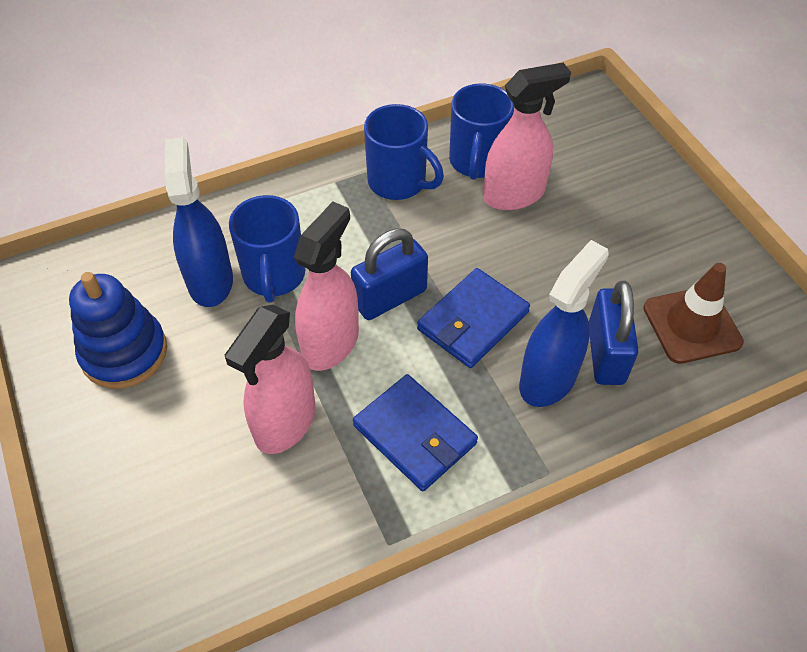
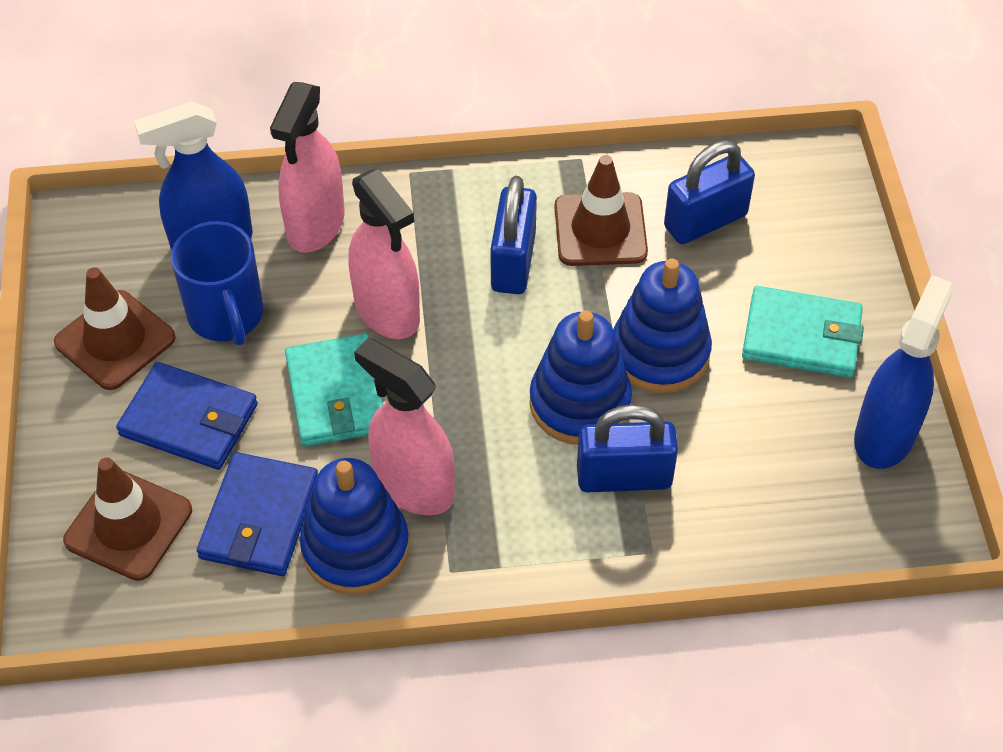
blue mug: 3 -> 1
blue padlock: 2 -> 3
blue stacking toy: 1 -> 3
brown traffic cone: 1 -> 3
turquoise wallet: 0 -> 2

